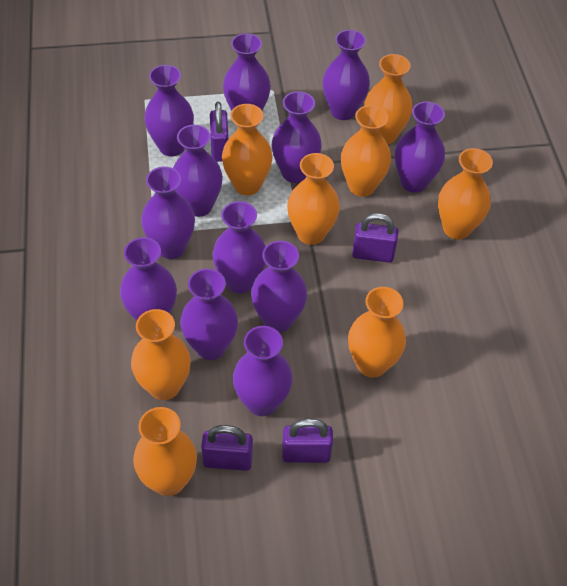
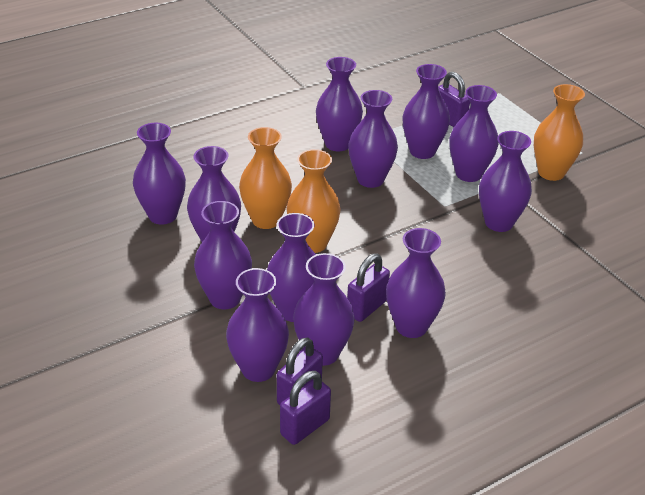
orange vase: 8 -> 3

